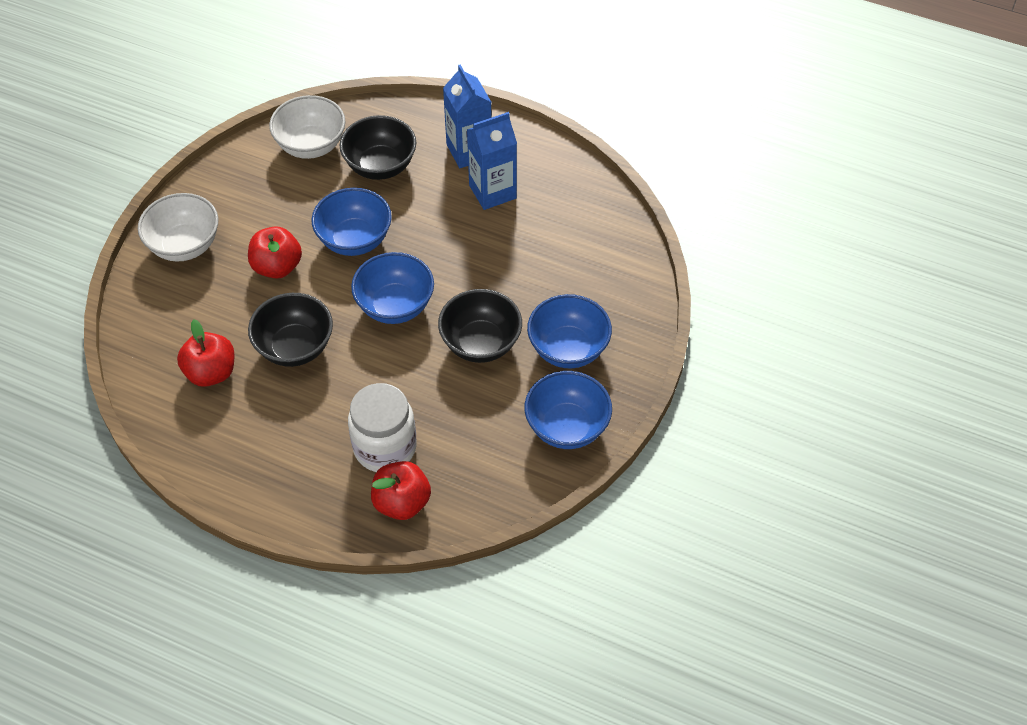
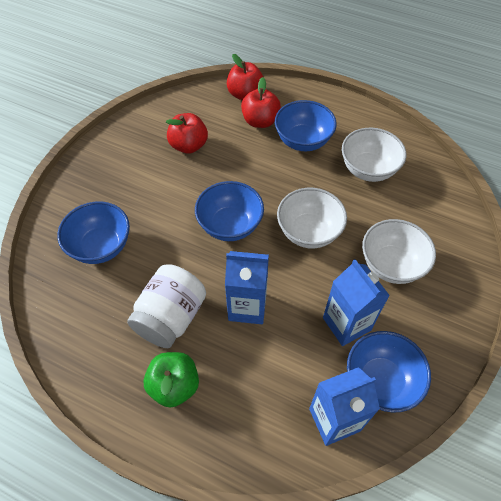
black bowl: 3 -> 0
blue carton: 2 -> 3
green apple: 0 -> 1
white bowl: 2 -> 3

